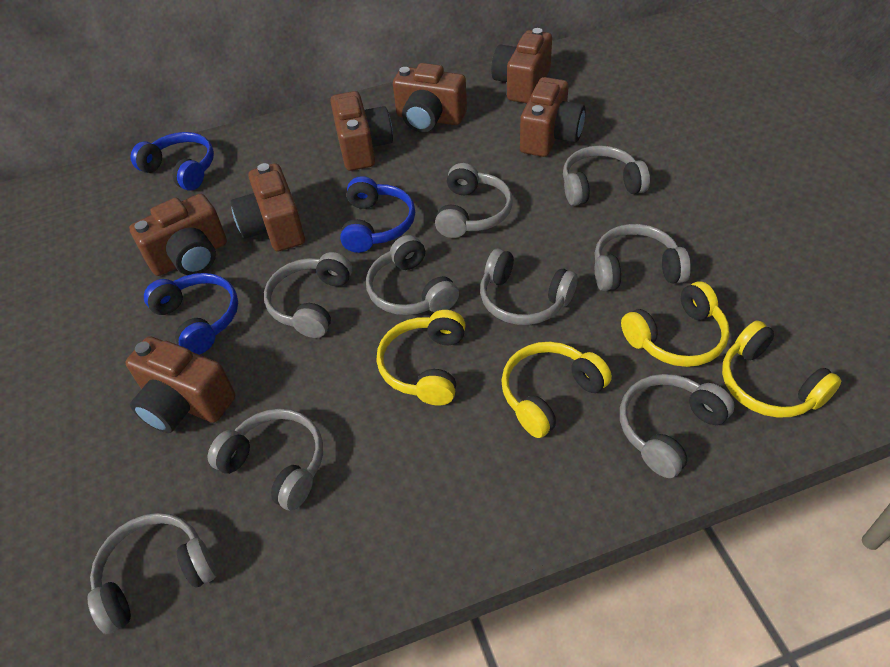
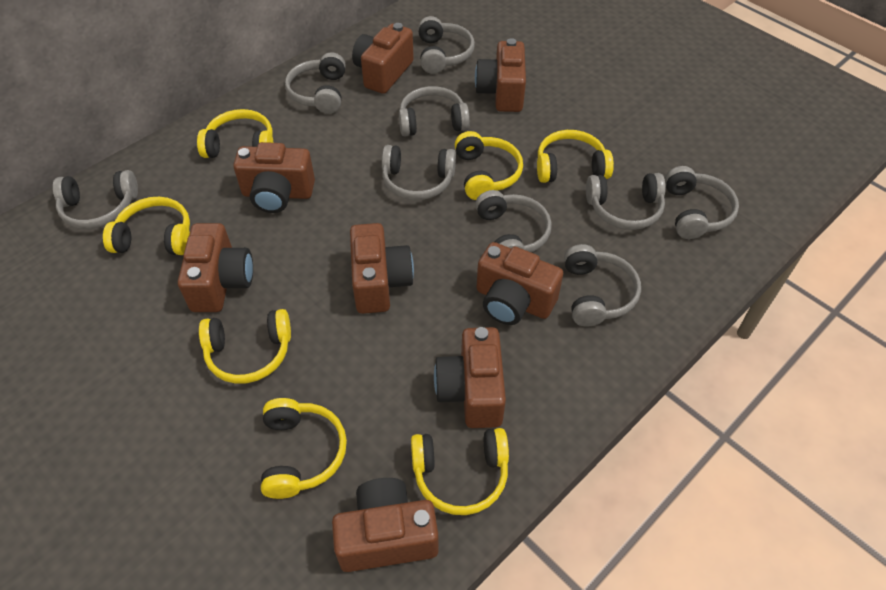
blue headphones: 3 -> 0
brown camera: 7 -> 8
yellow headphones: 4 -> 7

